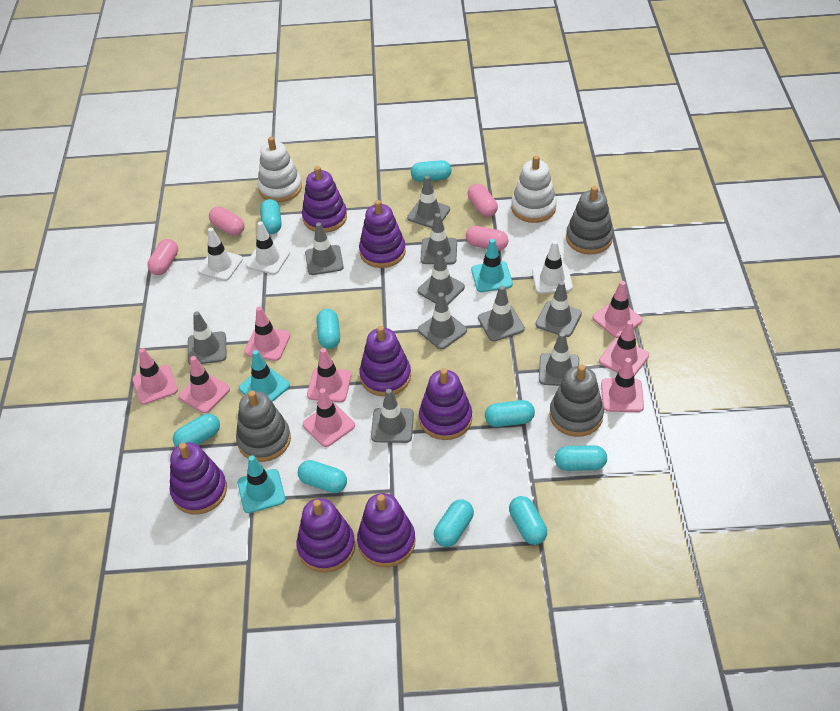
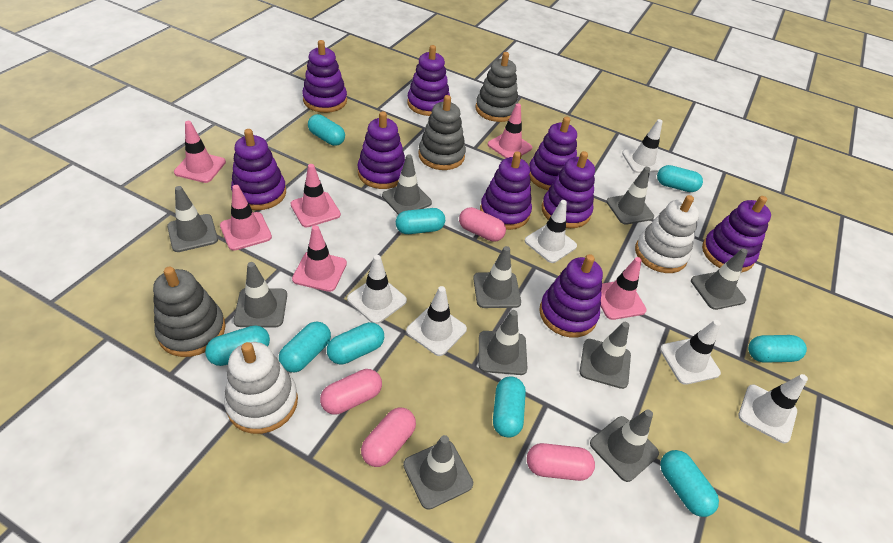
pink traffic cone: 8 -> 6
purple stacking toy: 7 -> 9
turquoise traffic cone: 3 -> 0
white traffic cone: 3 -> 6

